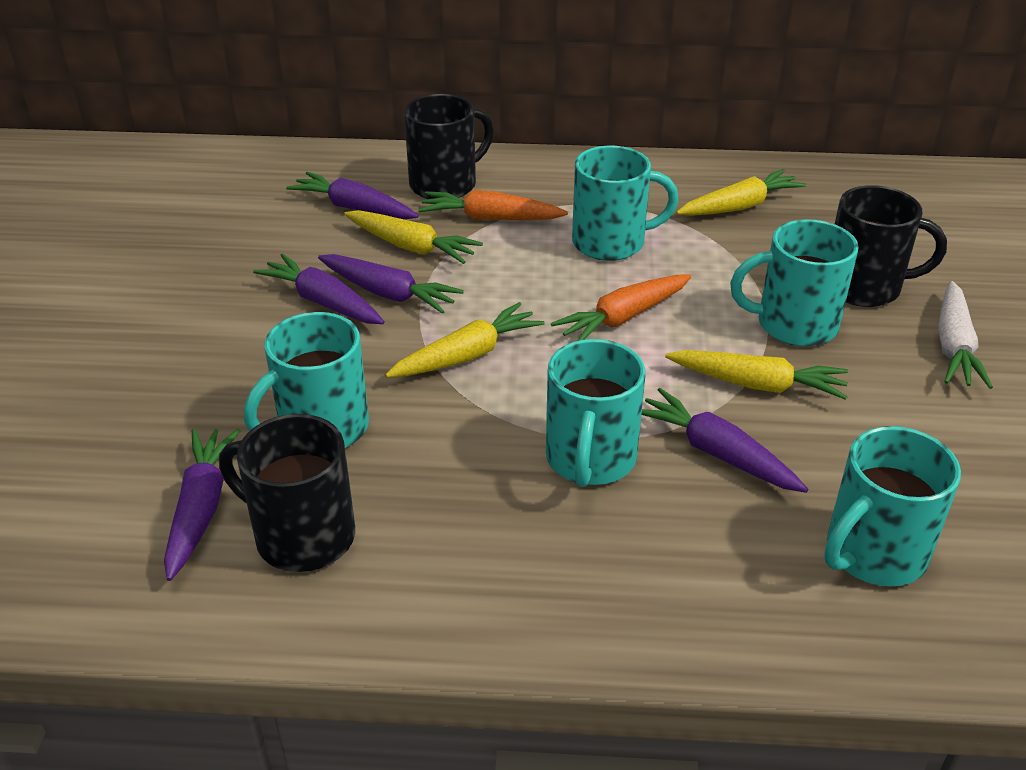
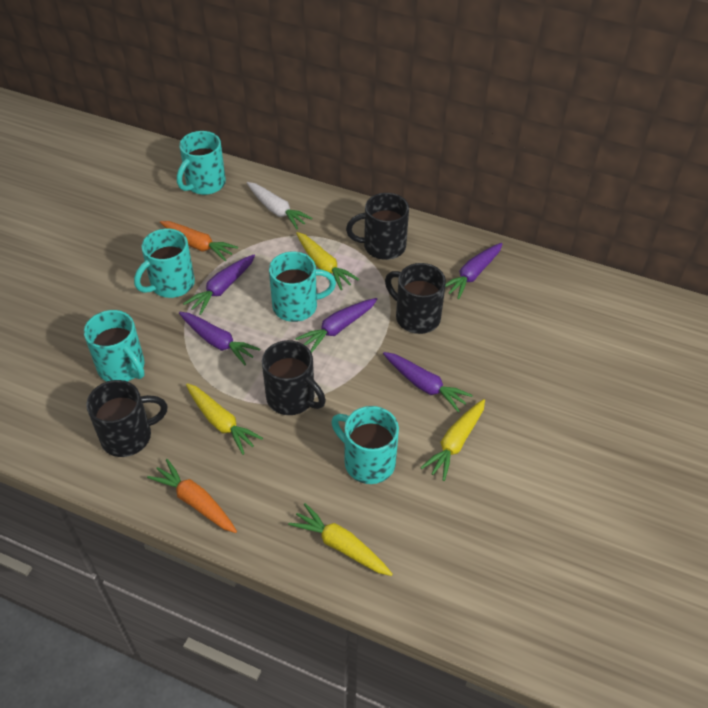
black mug: 3 -> 4

